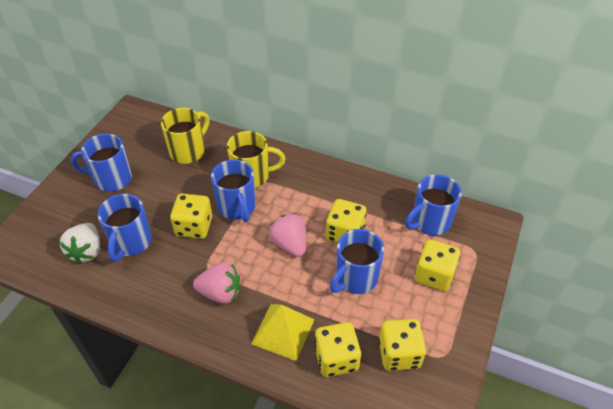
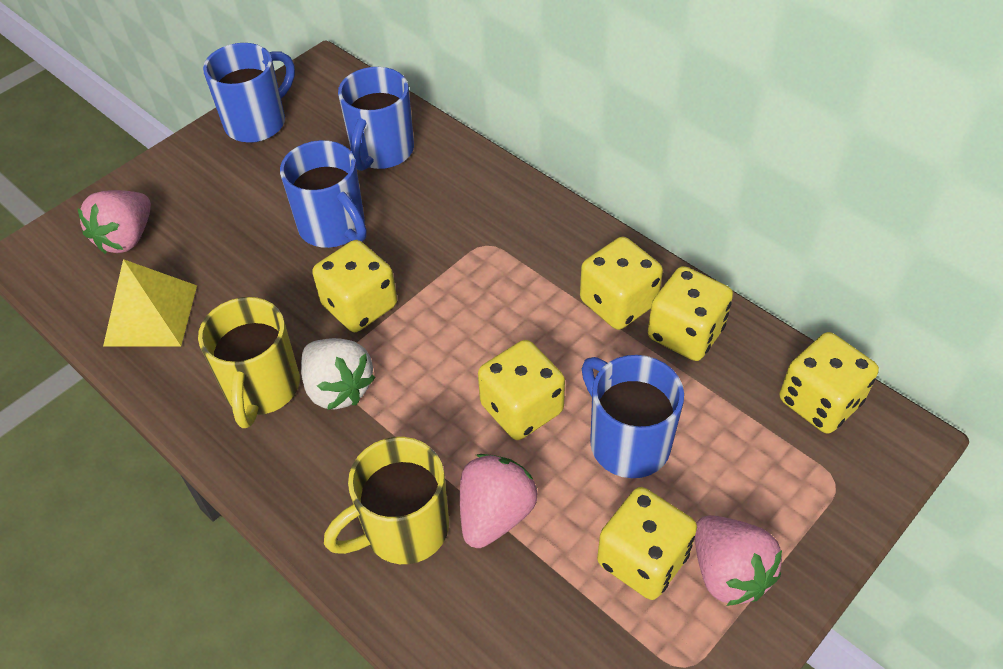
blue mug: 5 -> 4
pink strawberry: 2 -> 3
yellow dice: 5 -> 6

